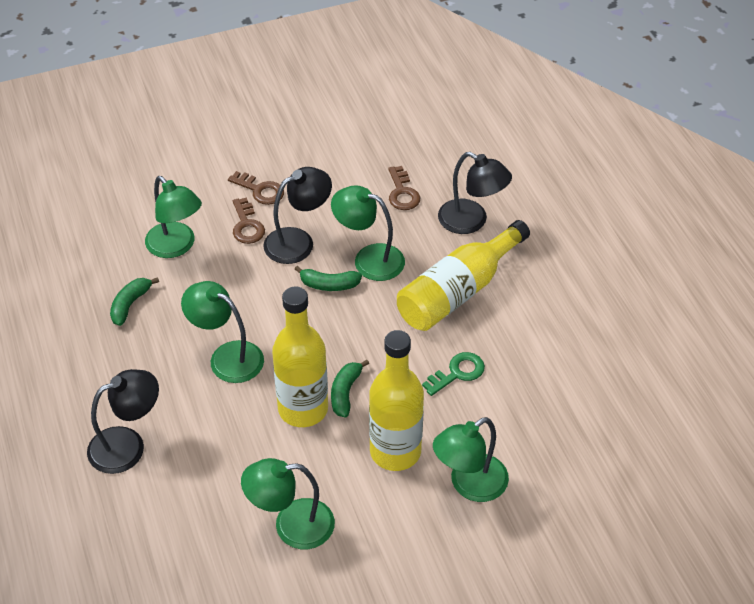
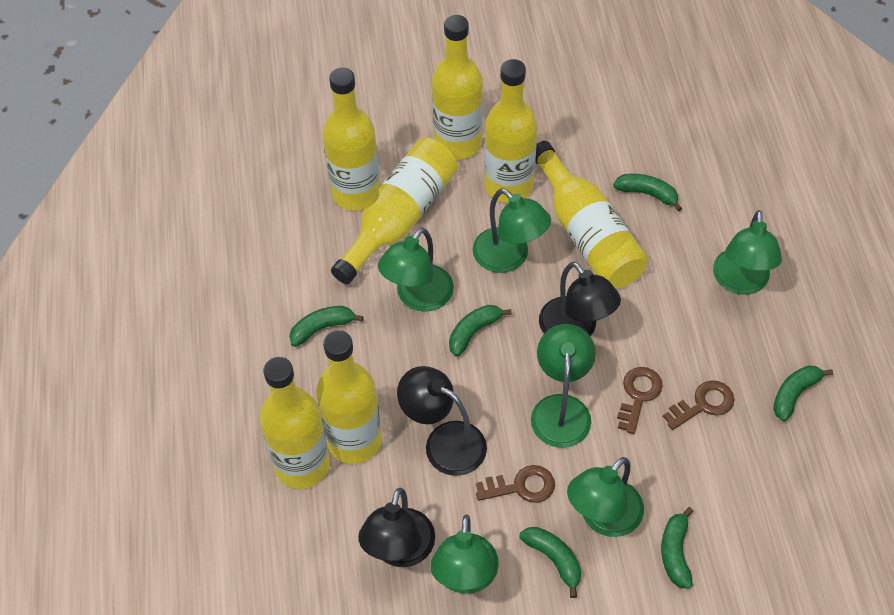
green banana: 3 -> 6
green key: 1 -> 0
green lamp: 5 -> 6
yellow bottle: 3 -> 7

